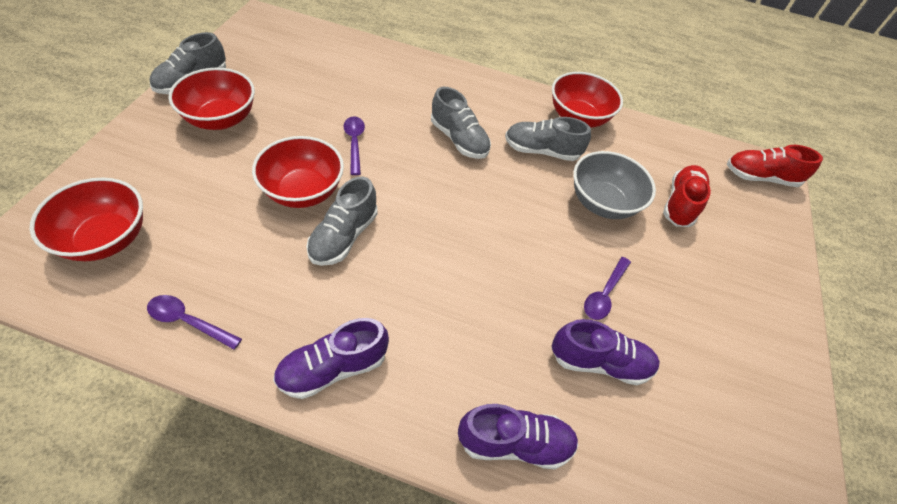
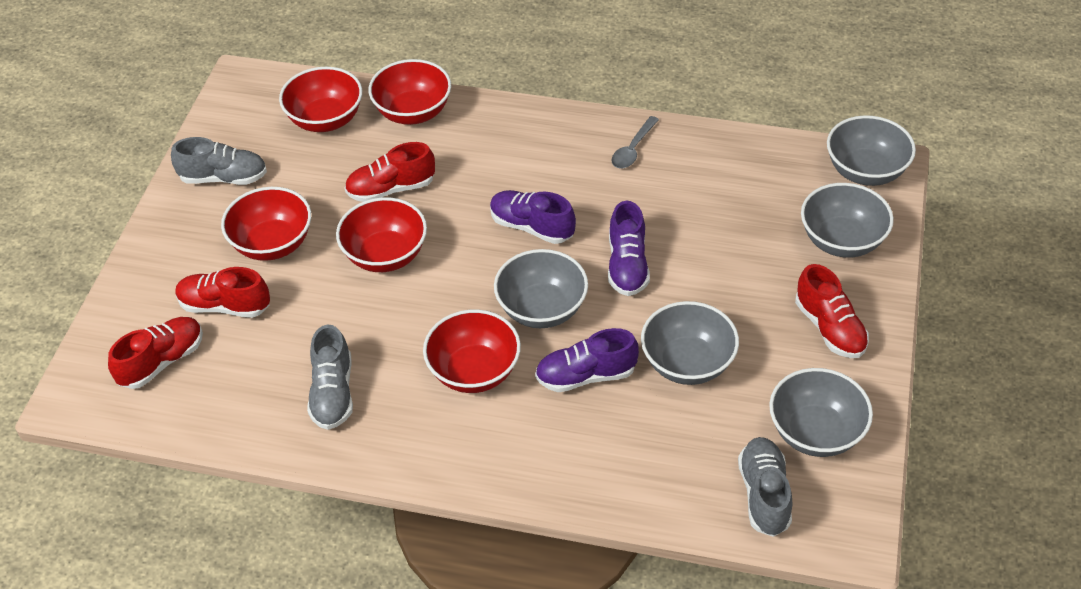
grey bowl: 1 -> 5
grey shoe: 4 -> 3
grey spoon: 0 -> 1
purple spoon: 3 -> 0
red bowl: 4 -> 5
red shoe: 2 -> 4

